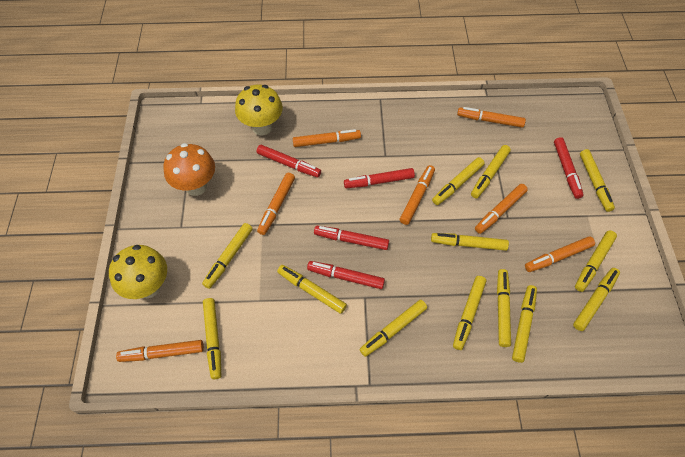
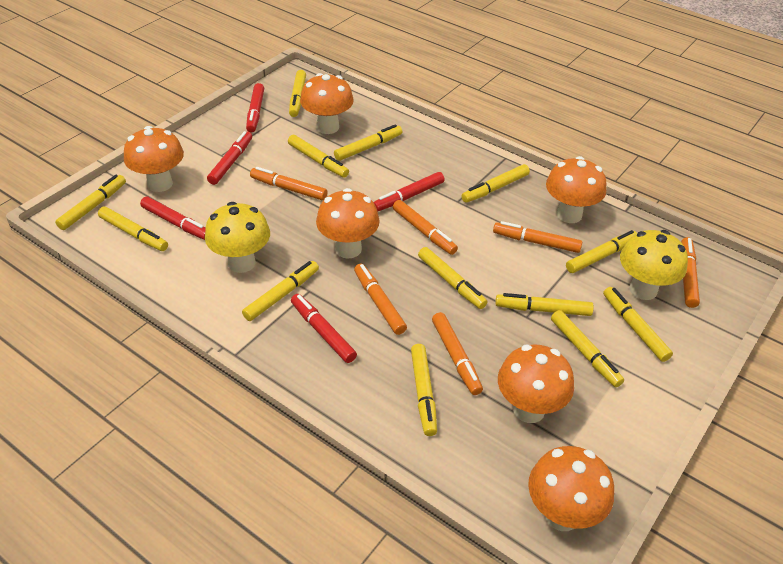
orange marker: 7 -> 6
orange mushroom: 1 -> 6

